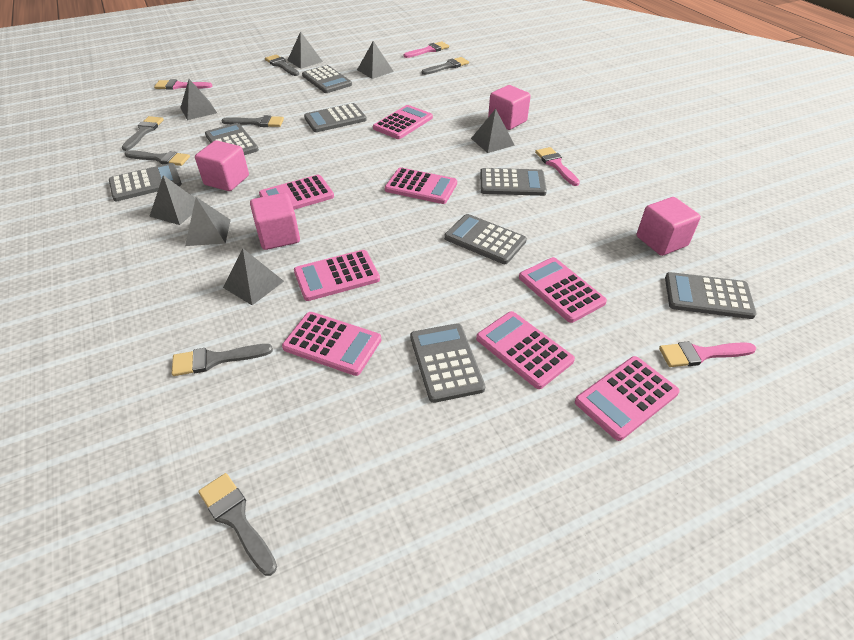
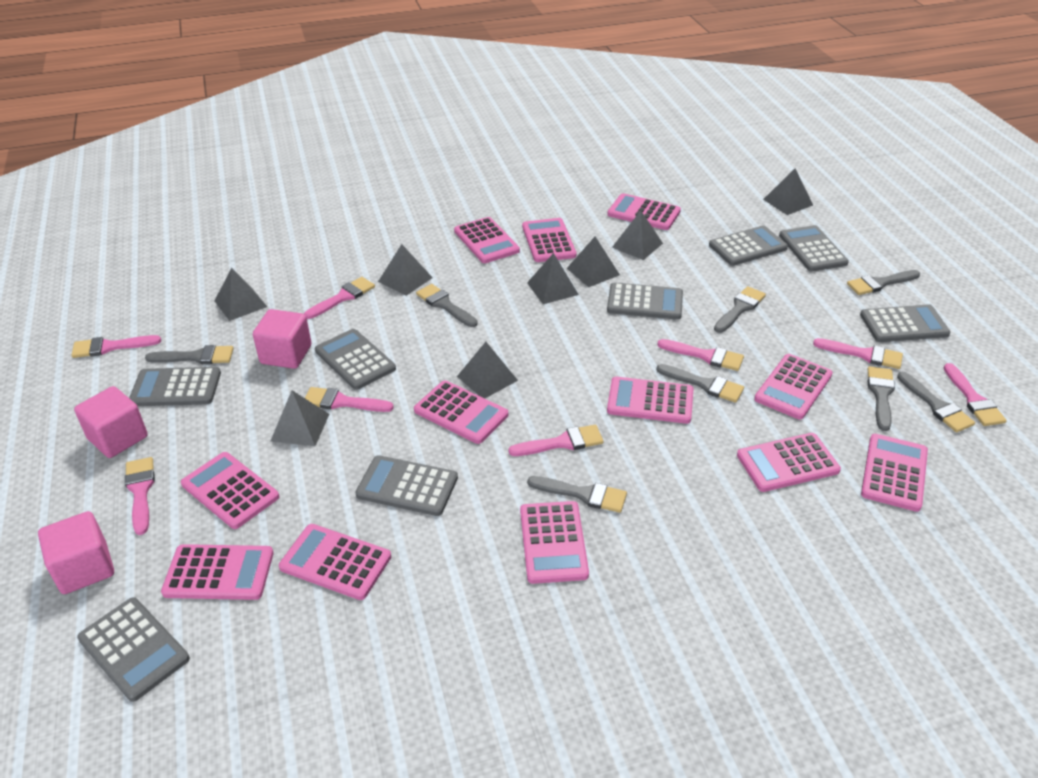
grey brush: 7 -> 8
grey pyramid: 7 -> 8
pink brush: 4 -> 8
pink calculator: 8 -> 12
pink cube: 4 -> 3

